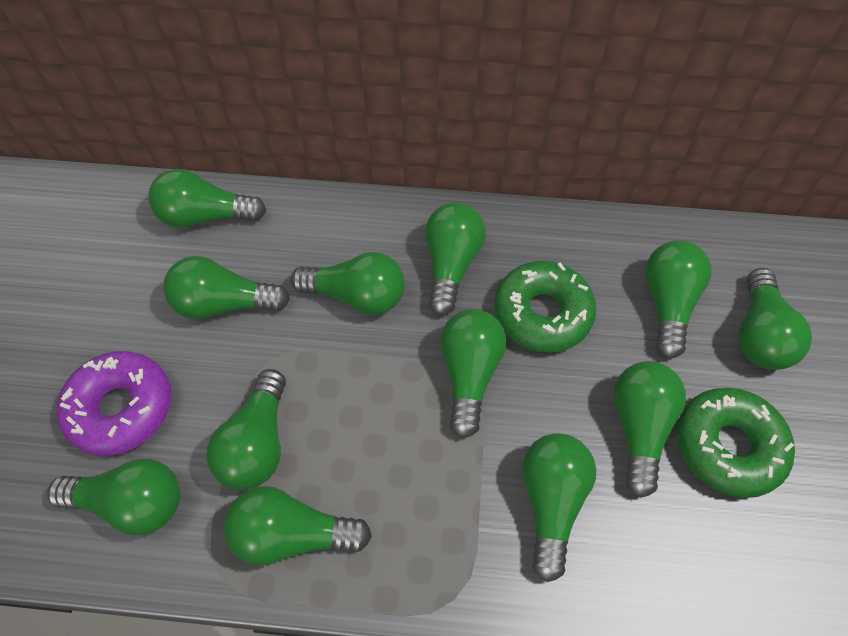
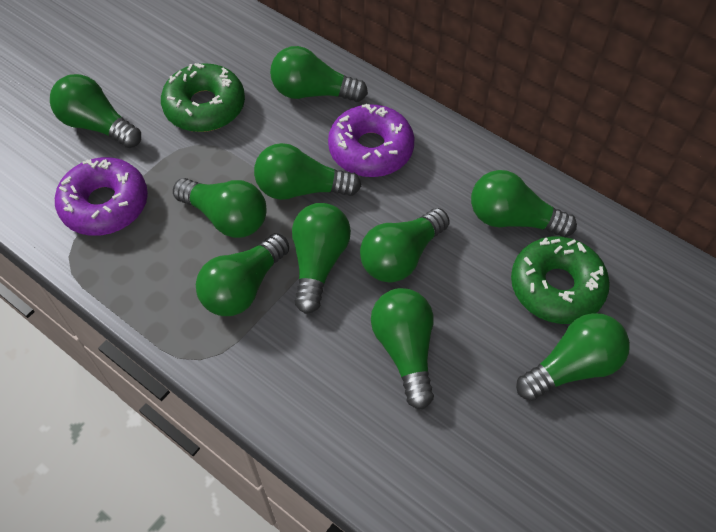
green light bulb: 12 -> 10
purple donut: 1 -> 2

